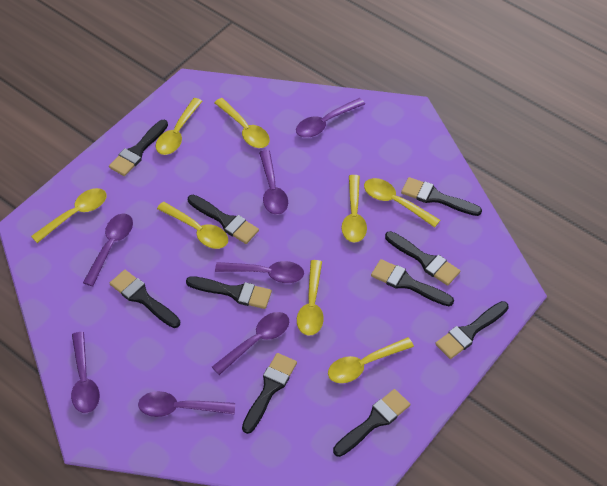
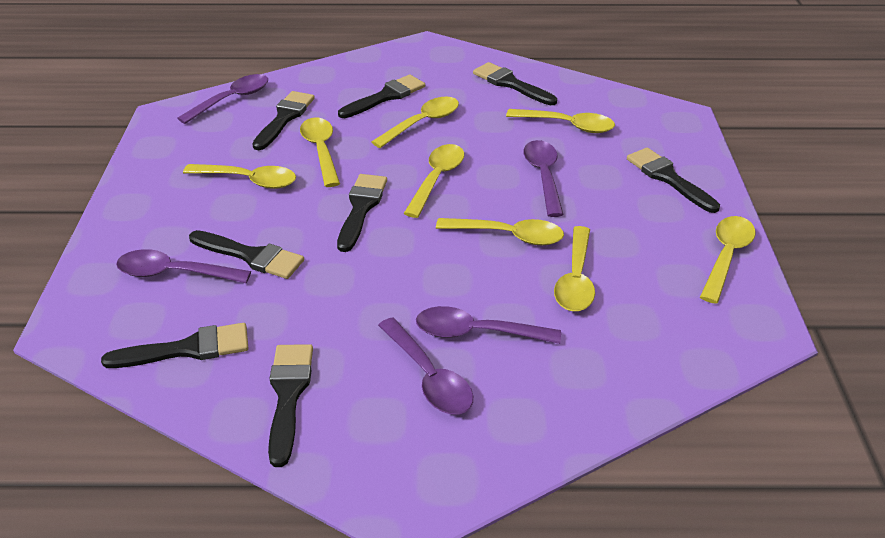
black brush: 10 -> 8
purple spoon: 7 -> 5

